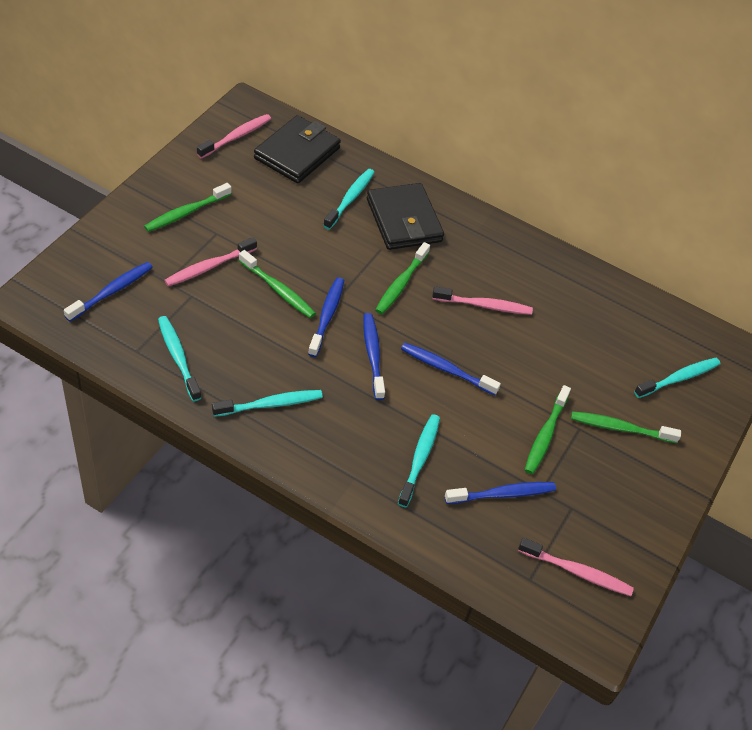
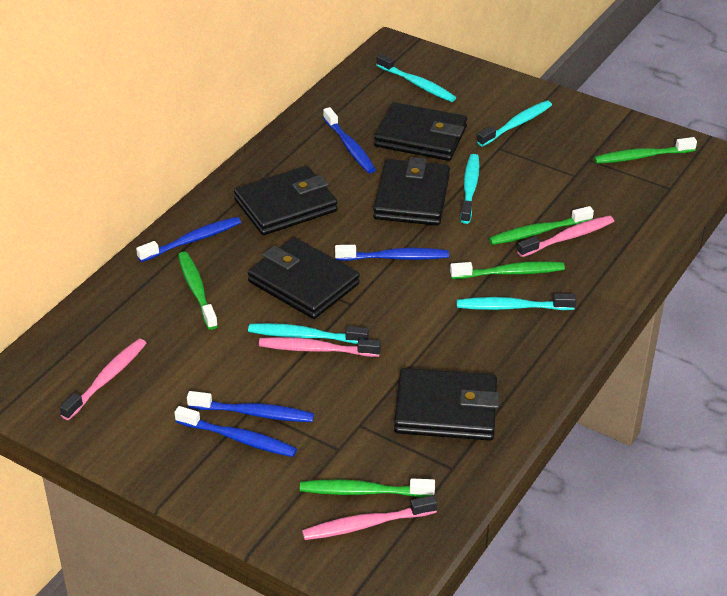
black wallet: 2 -> 5

